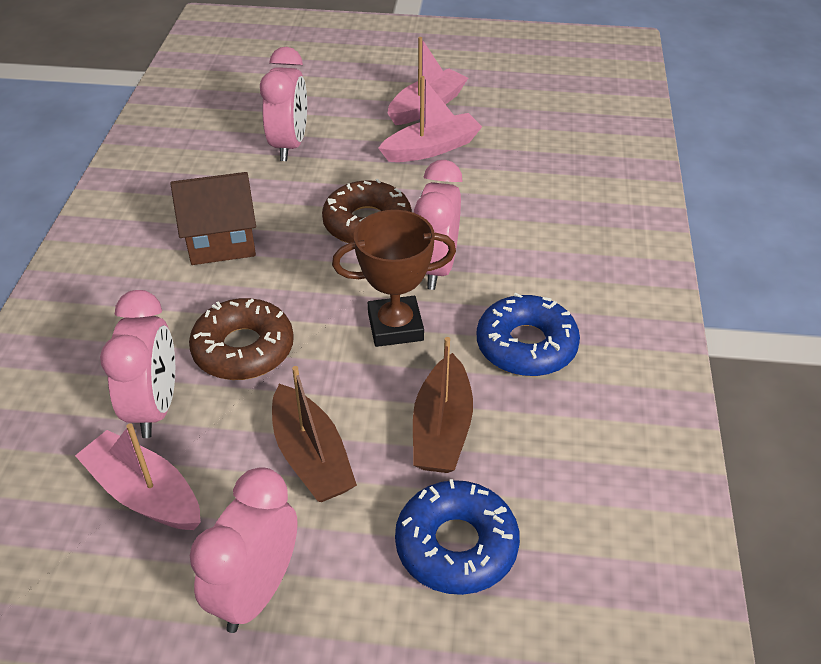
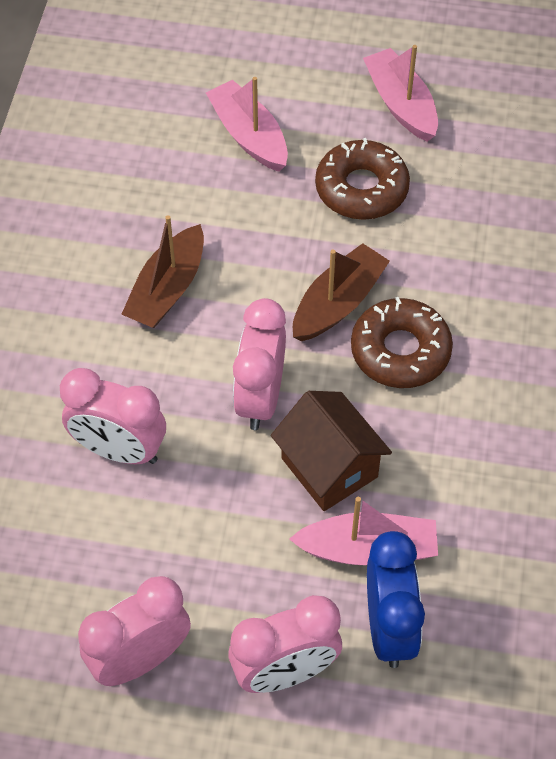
blue clock: 0 -> 1
blue donut: 2 -> 0
brown trophy: 1 -> 0

